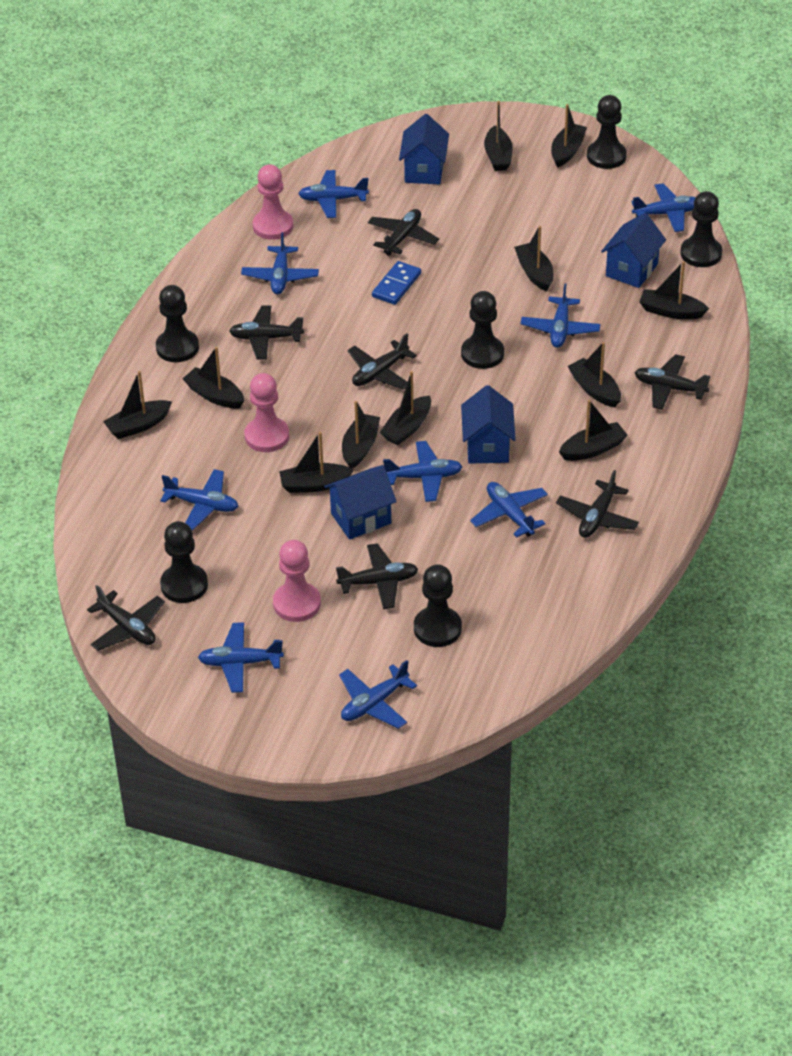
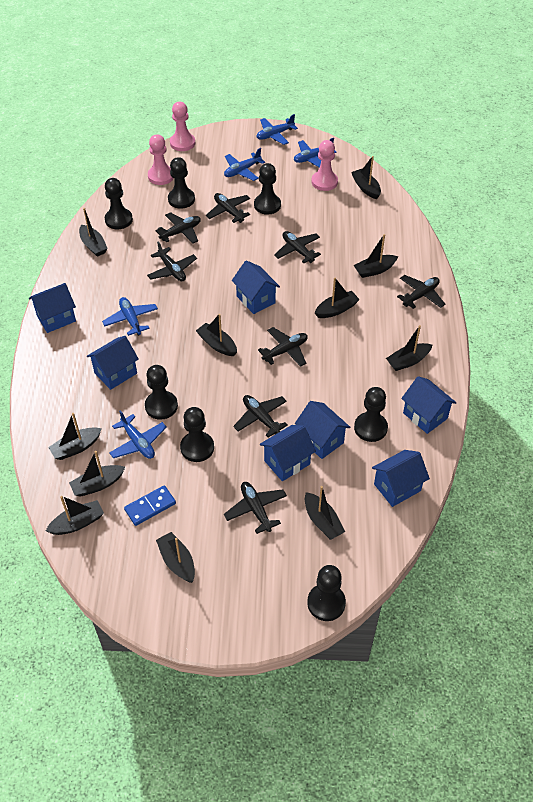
black pawn: 6 -> 7
black plane: 7 -> 8
blue house: 4 -> 7
blue plane: 9 -> 5

